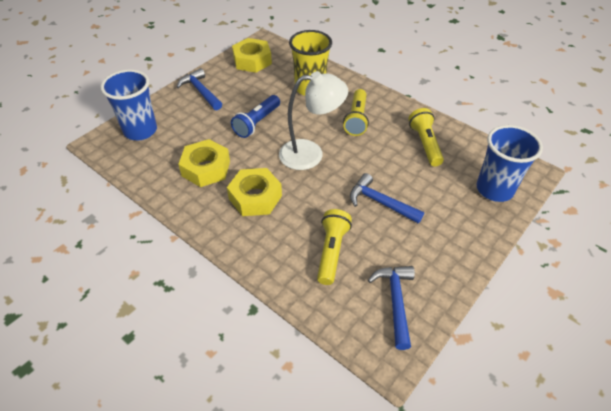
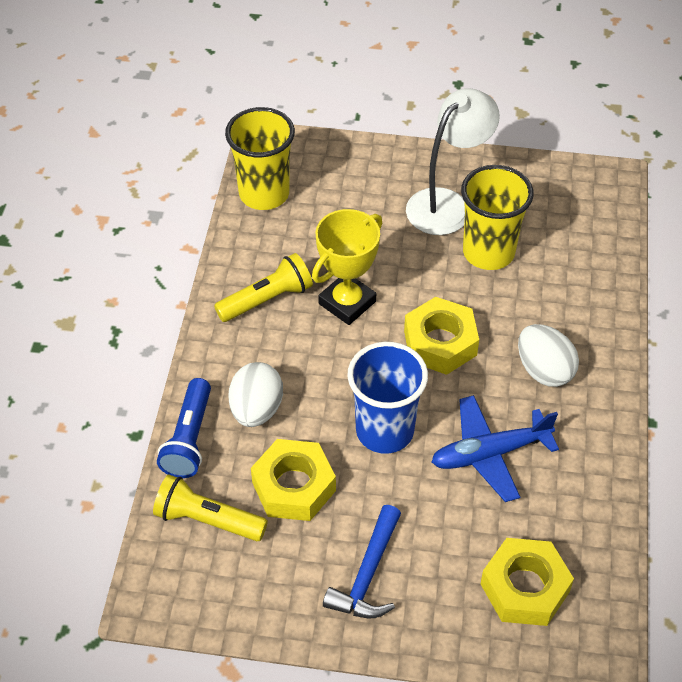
blue cup: 2 -> 1
blue hammer: 3 -> 1
blue plane: 0 -> 1
white egg: 0 -> 2
yellow cup: 1 -> 2
yellow flashlight: 3 -> 2
yellow trophy: 0 -> 1

